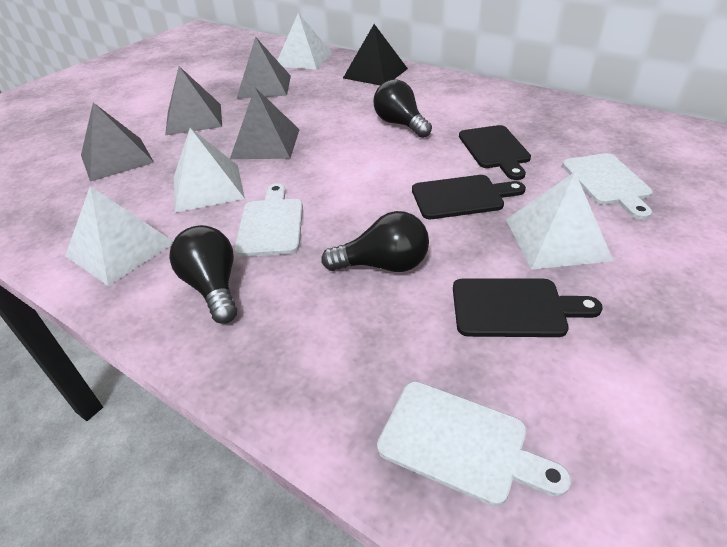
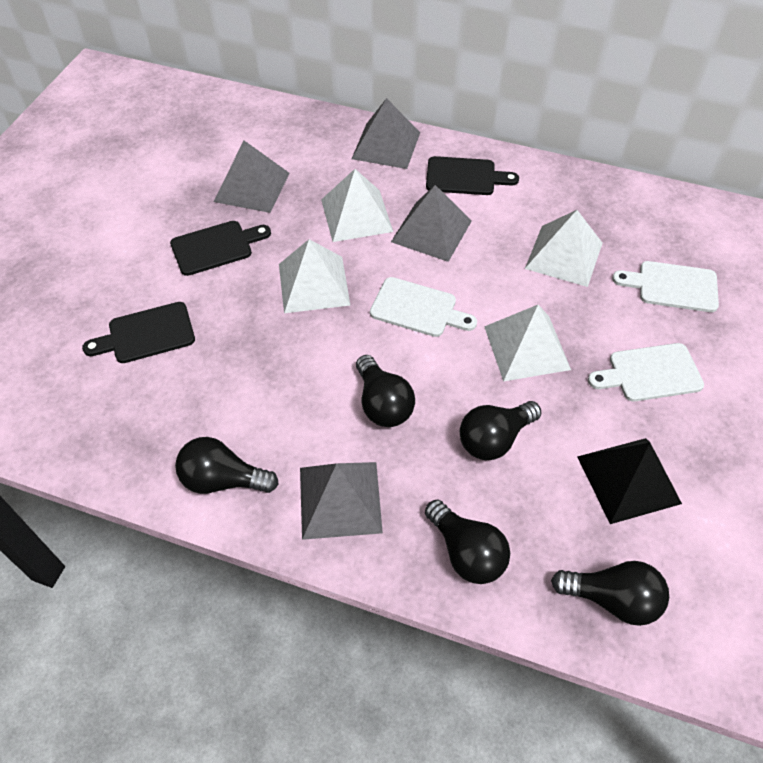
black light bulb: 3 -> 5

